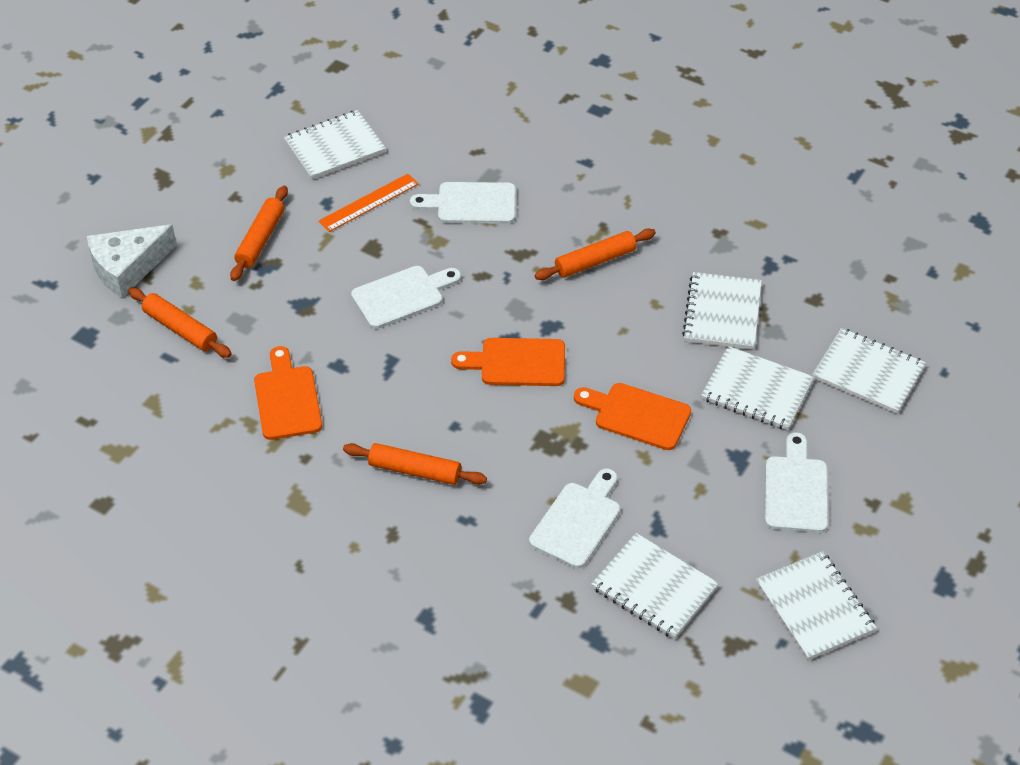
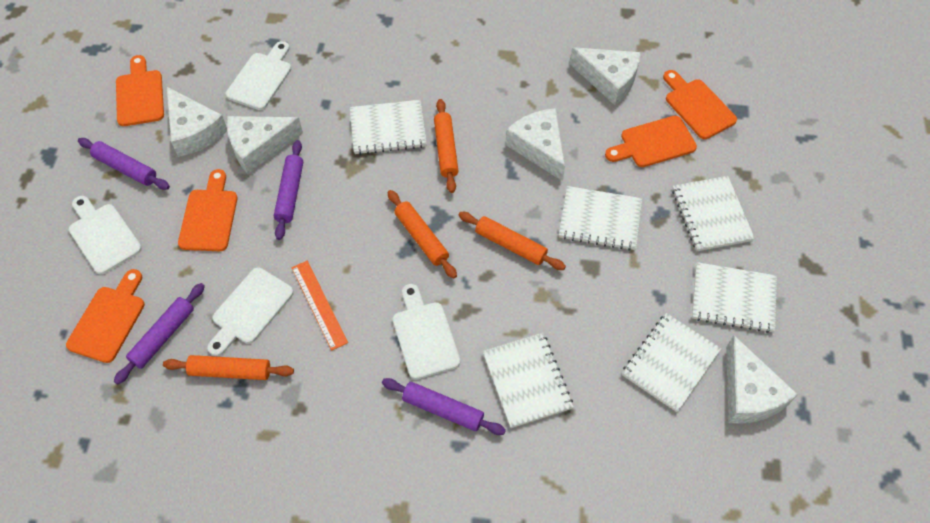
orange cutting board: 3 -> 5
purple rolling pin: 0 -> 4
white cheese: 1 -> 5

